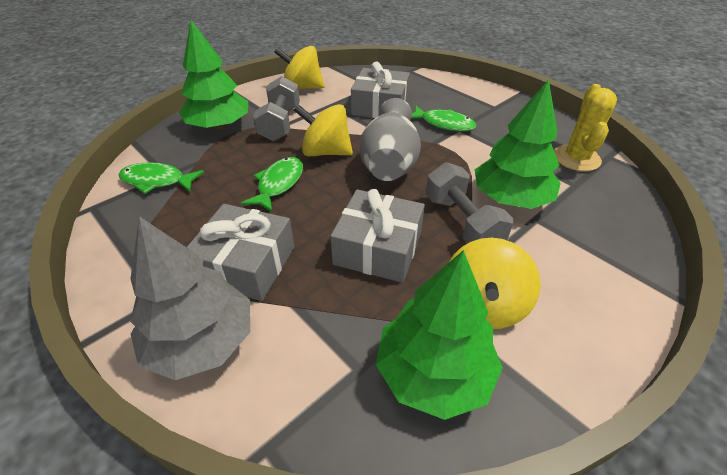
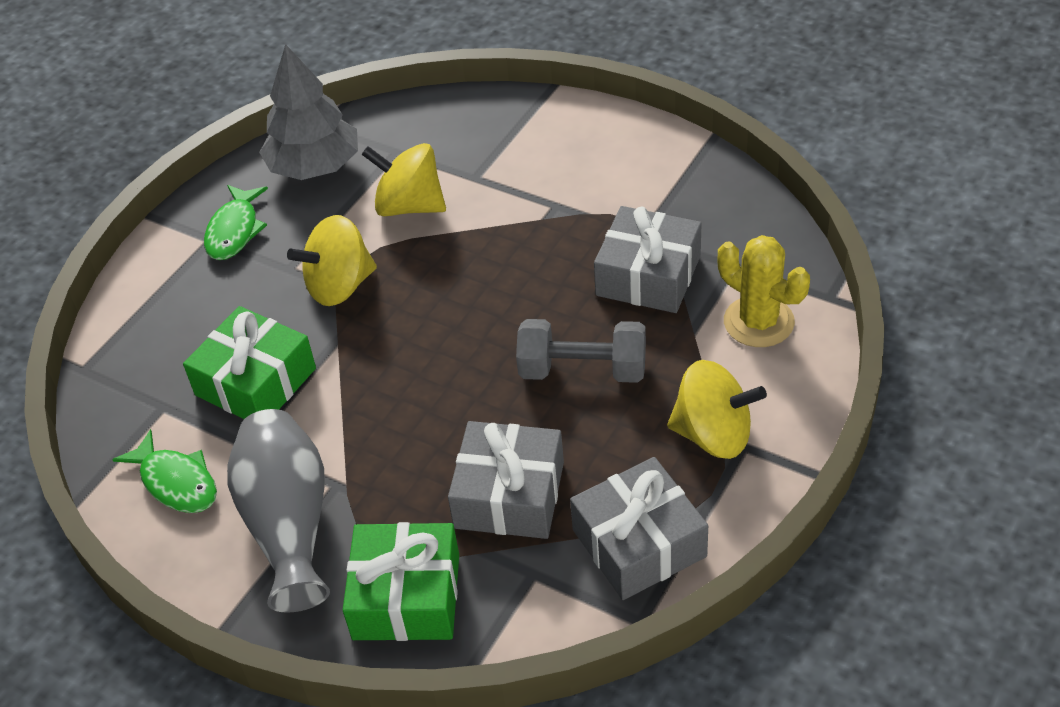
green fish: 3 -> 2
green gift: 0 -> 2
green tree: 3 -> 0
grey dumbbell: 2 -> 1

